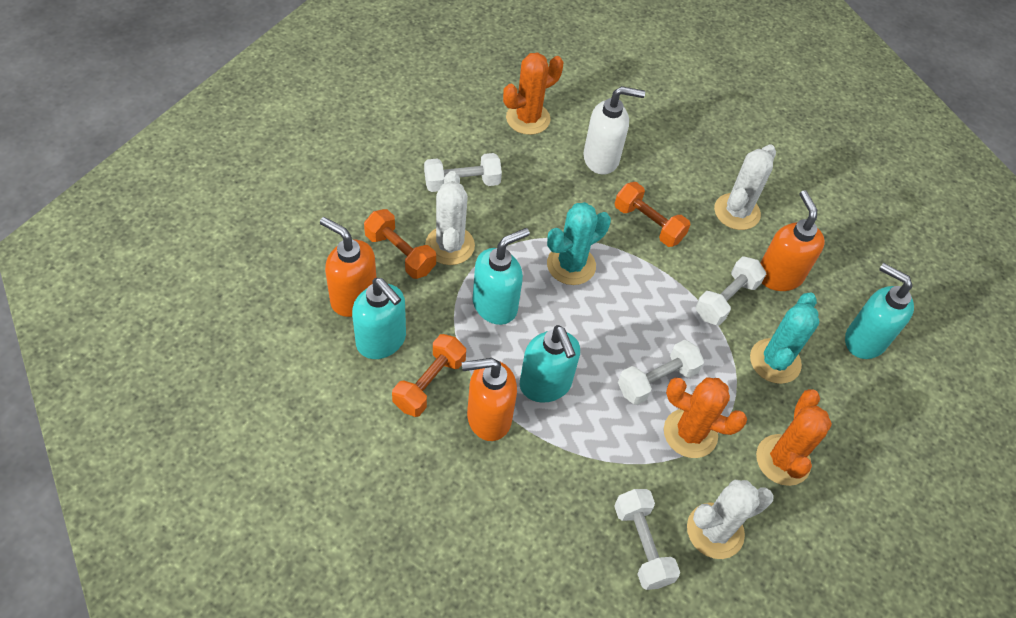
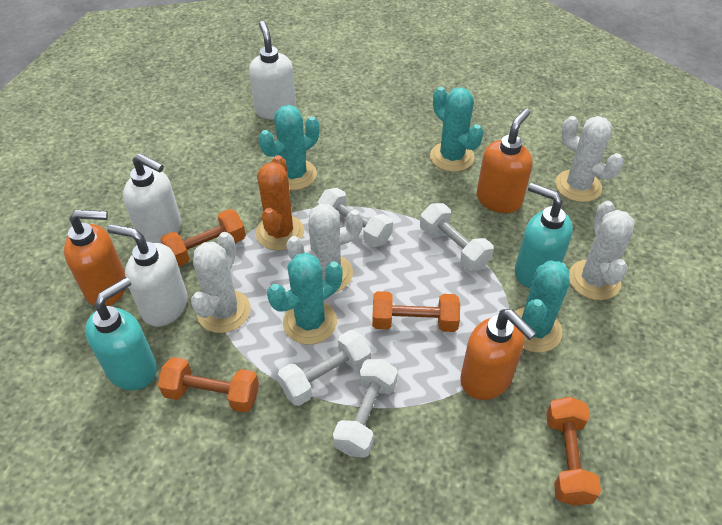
orange cactus: 3 -> 1
orange dumbbell: 3 -> 4
turquoise cactus: 2 -> 4
turquoise soap dispenser: 4 -> 2
white cactus: 3 -> 4
white soap dispenser: 1 -> 3

